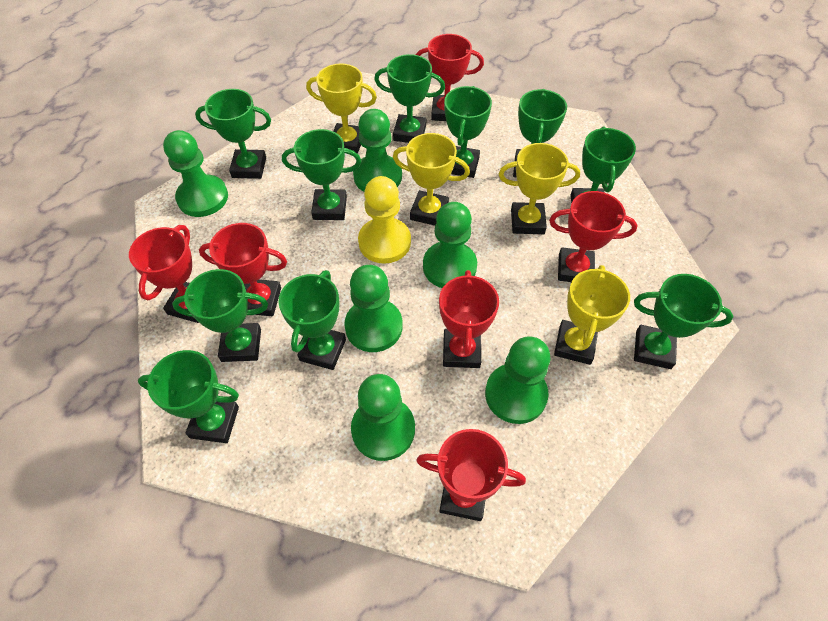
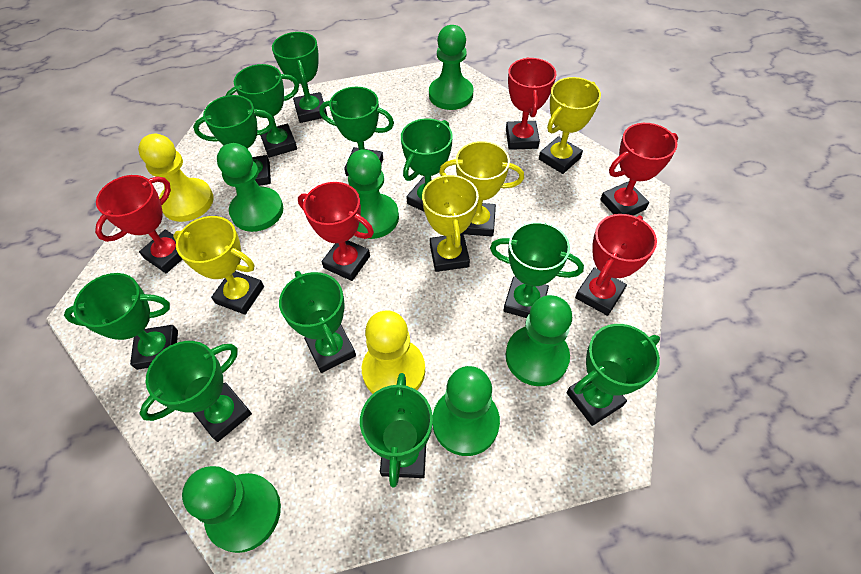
green trophy: 10 -> 11
red trophy: 6 -> 5
yellow pawn: 1 -> 2

